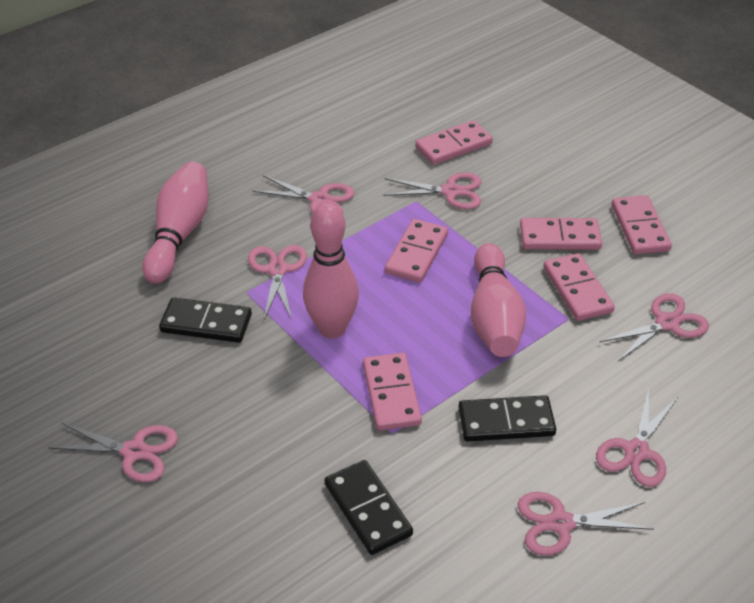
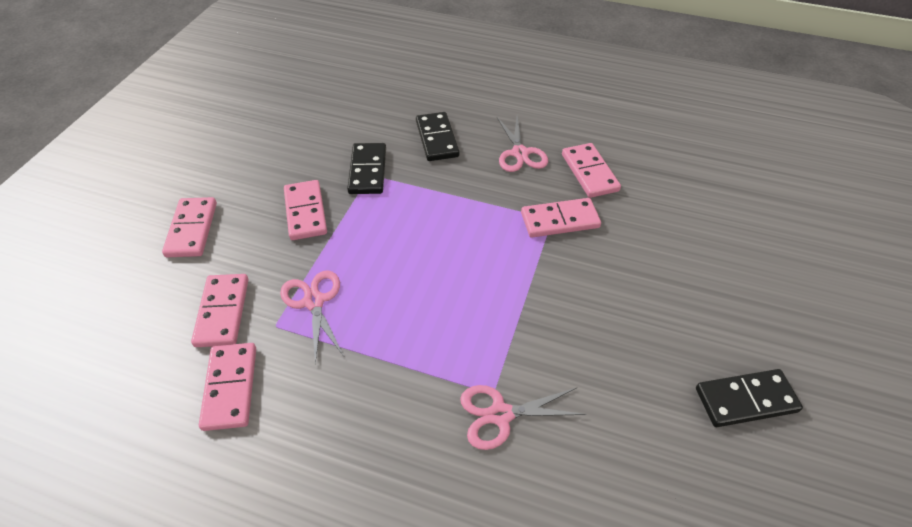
pink bowling pin: 3 -> 0
pink scissors: 7 -> 3

